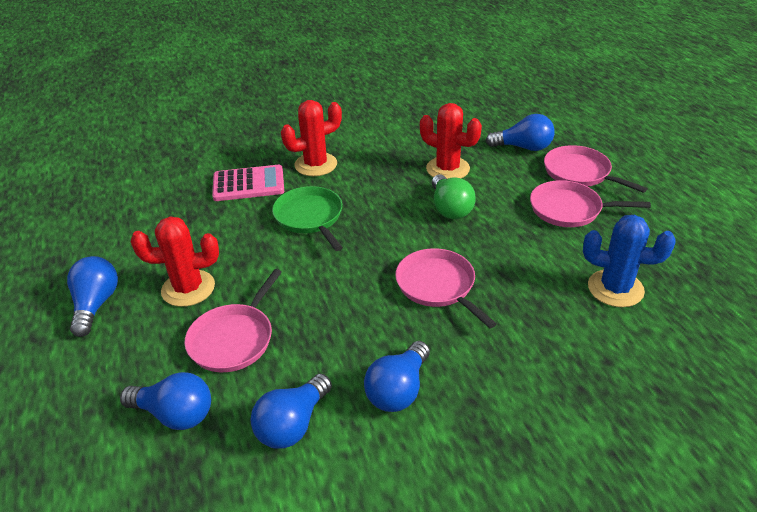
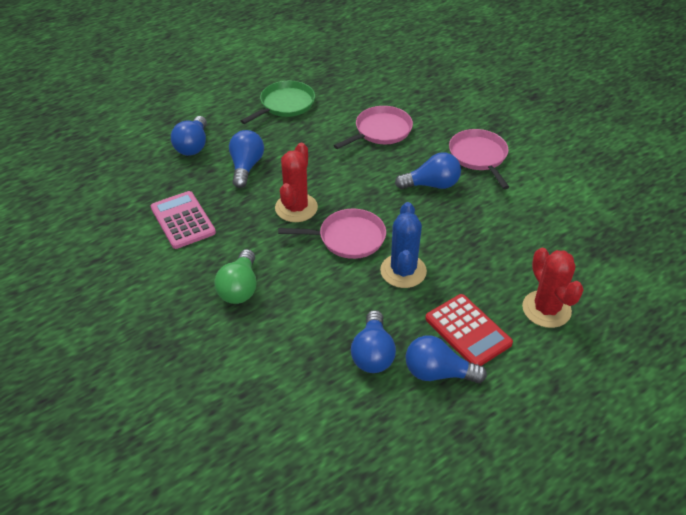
pink pan: 4 -> 3
red cactus: 3 -> 2
red calculator: 0 -> 1

